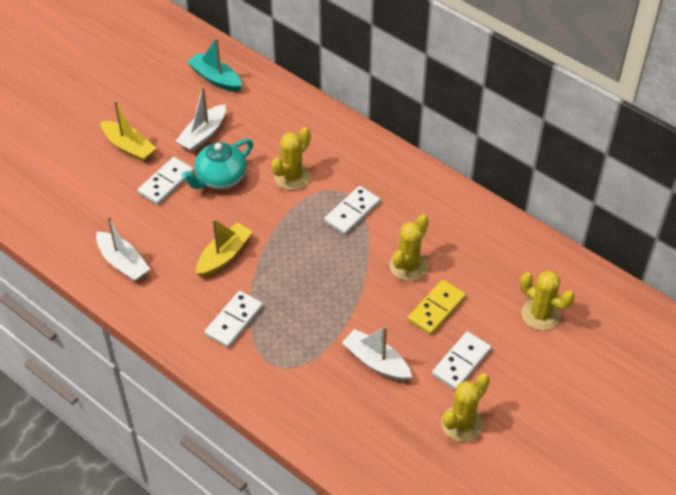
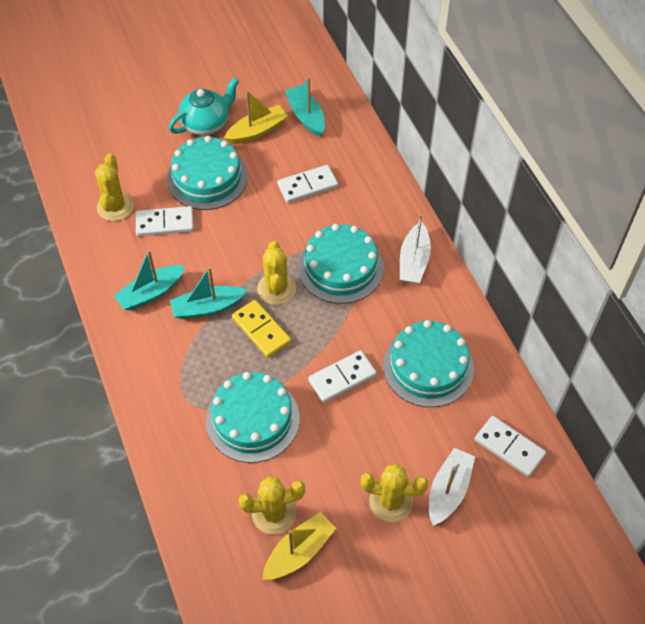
turquoise boat: 1 -> 3
turquoise cake: 0 -> 4
white boat: 3 -> 2

